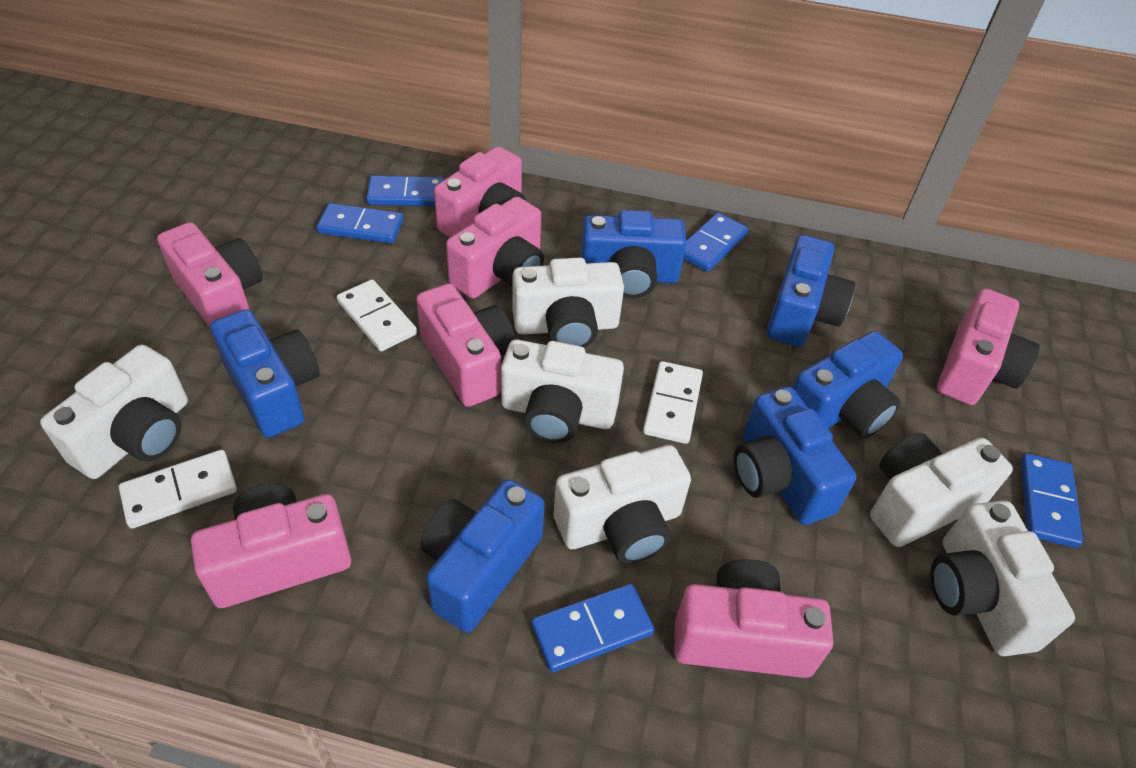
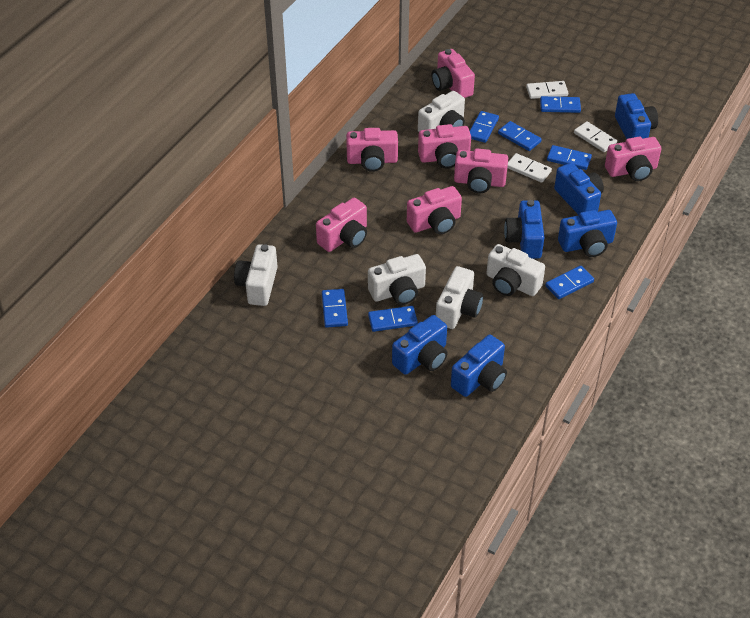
blue domino: 5 -> 7
white camera: 6 -> 5

